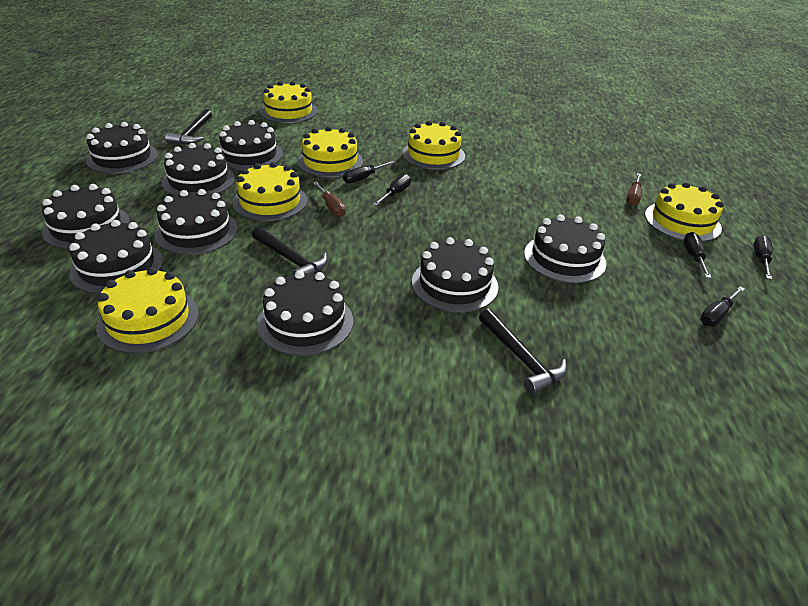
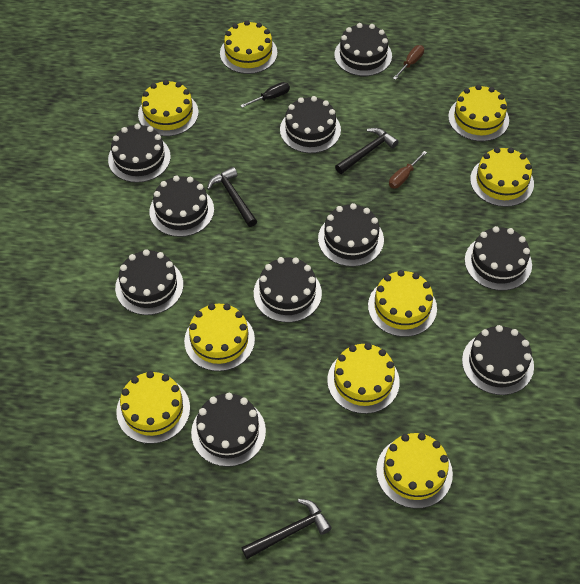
black cake: 9 -> 10
black screwdriver: 5 -> 1
yellow cake: 6 -> 9

